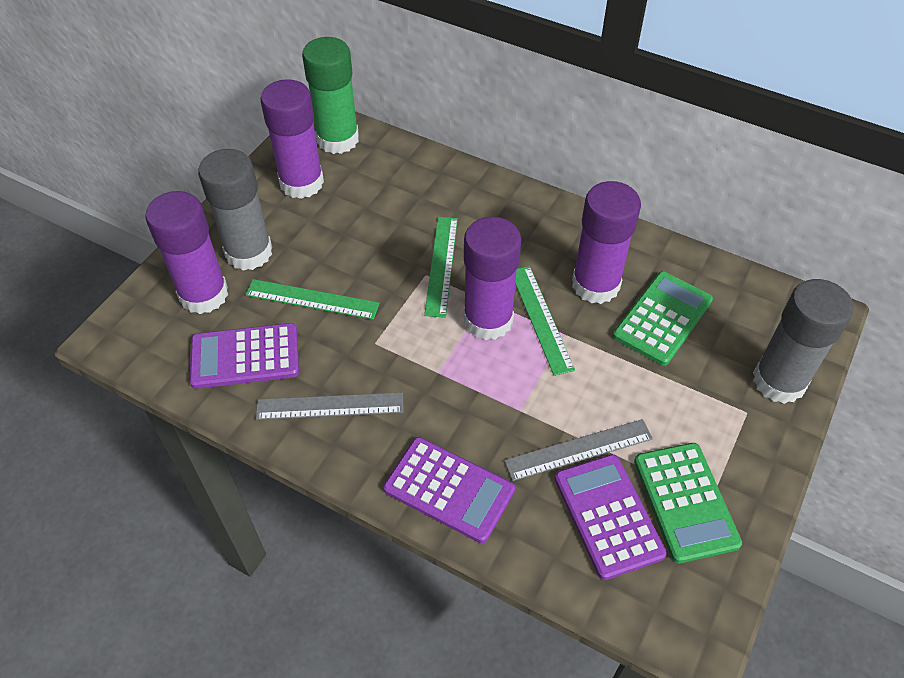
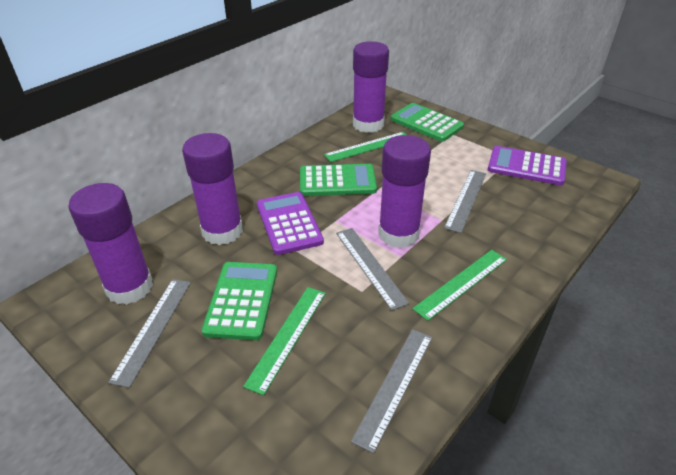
green calculator: 2 -> 3
green glue stick: 1 -> 0
grey glue stick: 2 -> 0
grey ruler: 2 -> 4
purple calculator: 3 -> 2

